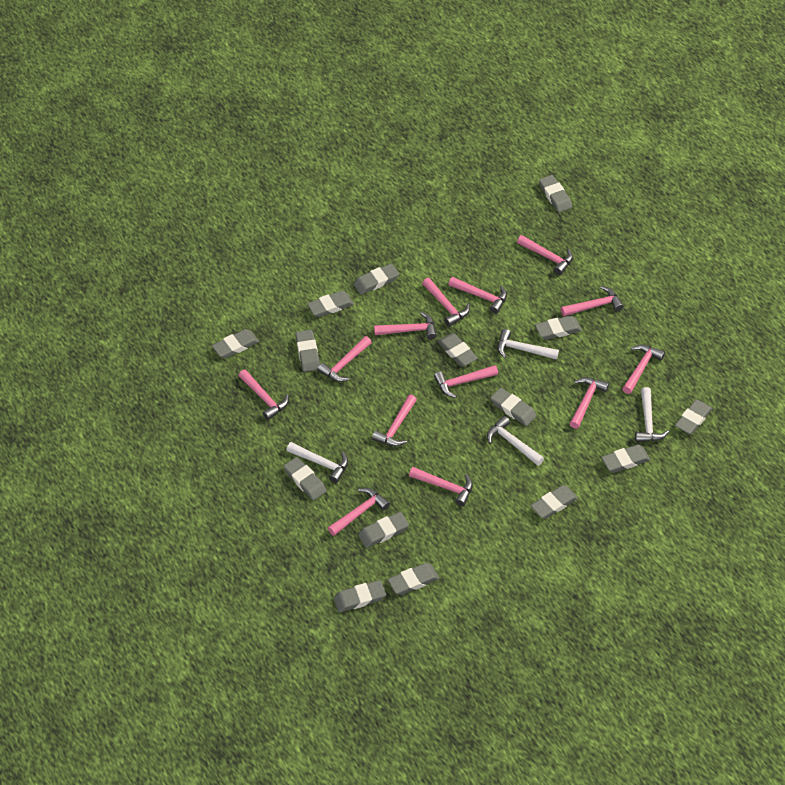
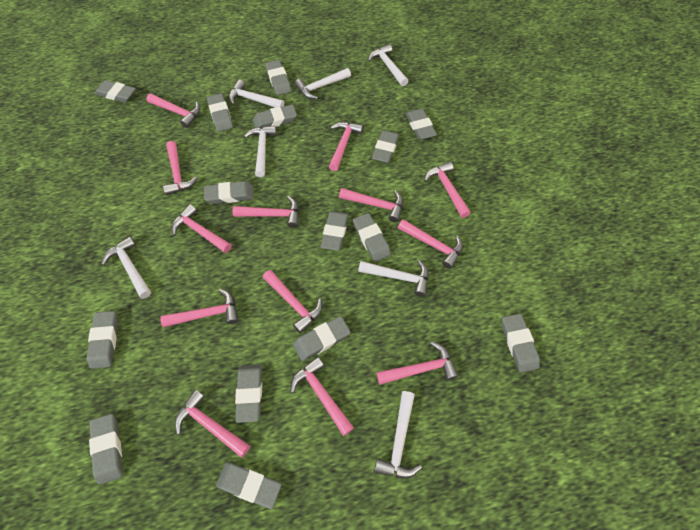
white hammer: 4 -> 7

